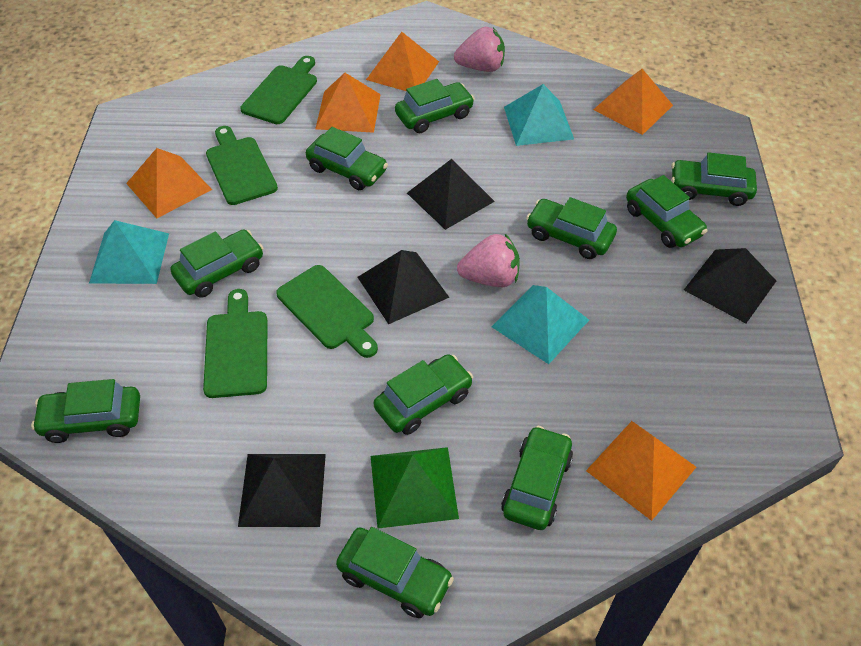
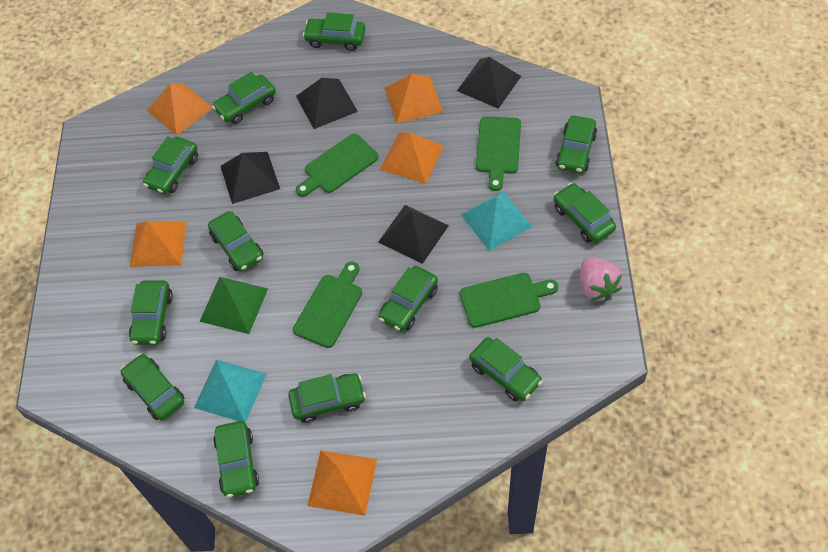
green car: 10 -> 12
pink strawberry: 2 -> 1
turquoise pyramid: 3 -> 2

